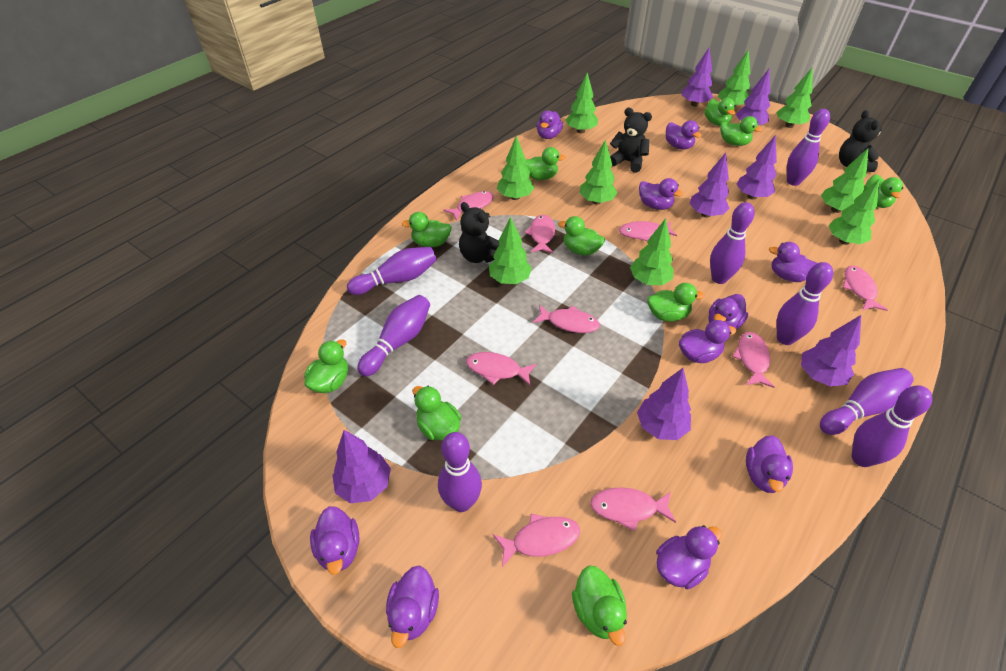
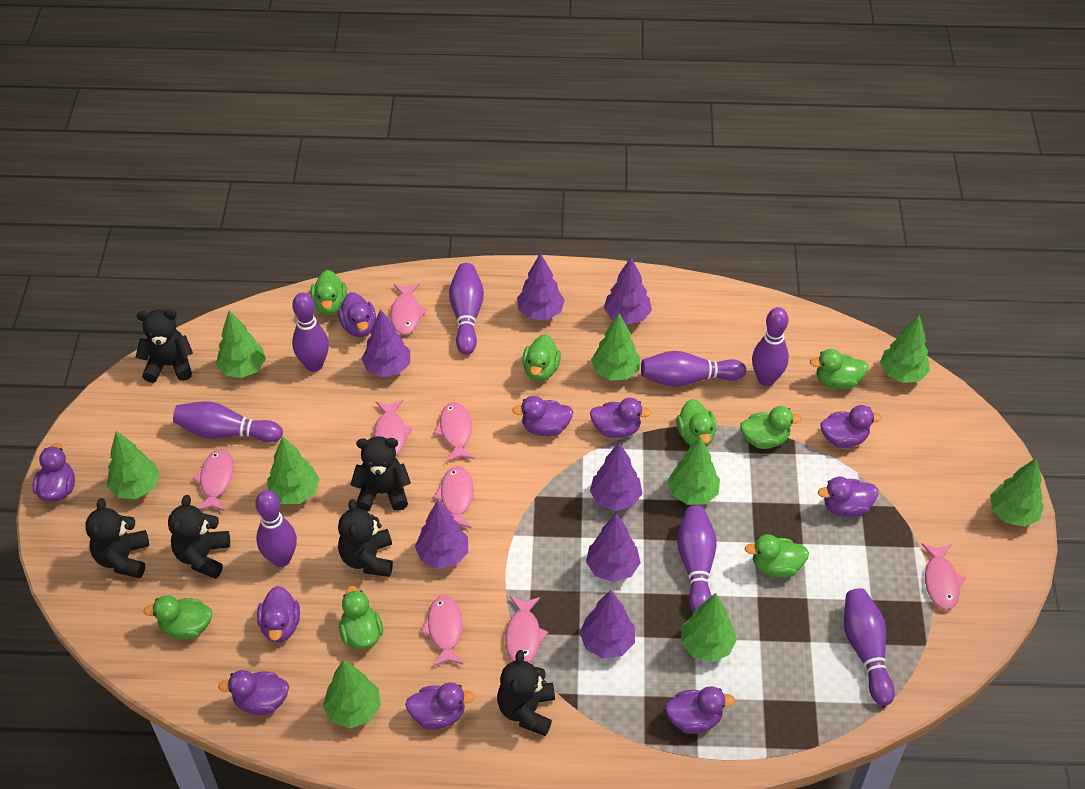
black teddy bear: 3 -> 6
green duck: 10 -> 8
pink fish: 9 -> 8

